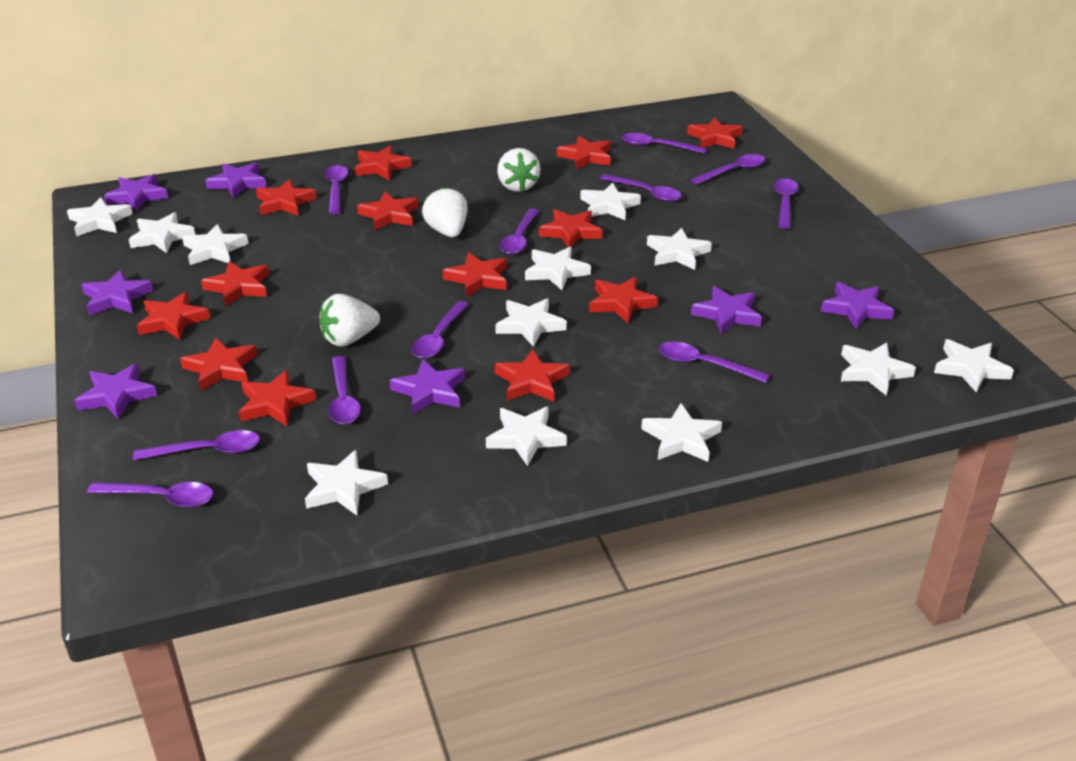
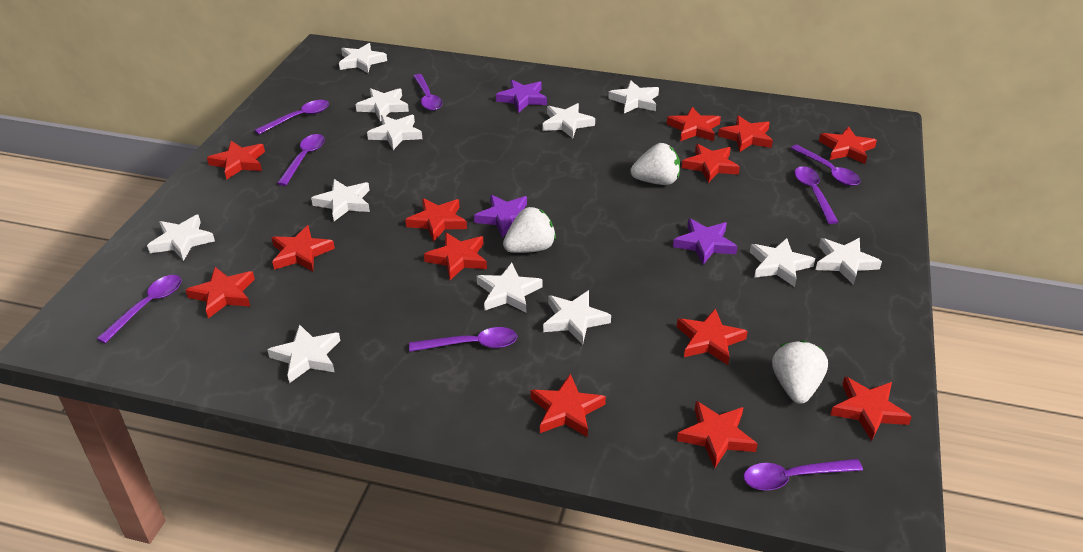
purple spoon: 11 -> 8
purple star: 7 -> 3

